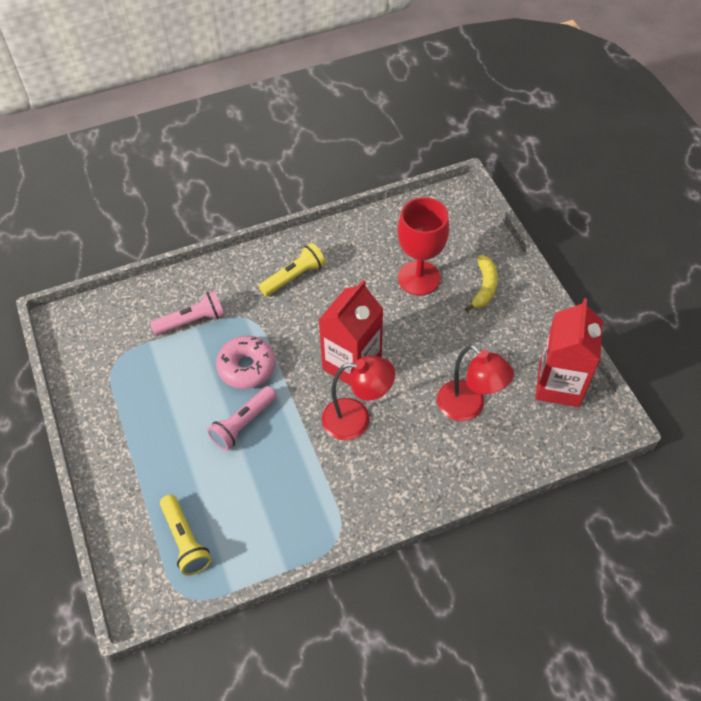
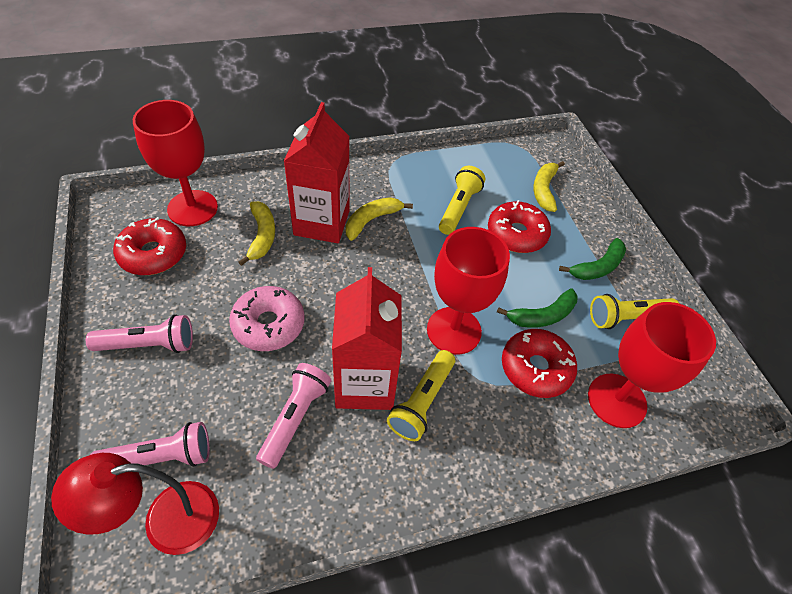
green banana: 0 -> 2
pink flashlight: 2 -> 3
red donut: 0 -> 3
red goblet: 1 -> 3
red lamp: 2 -> 1
yellow banana: 1 -> 3
yellow flashlight: 2 -> 3

